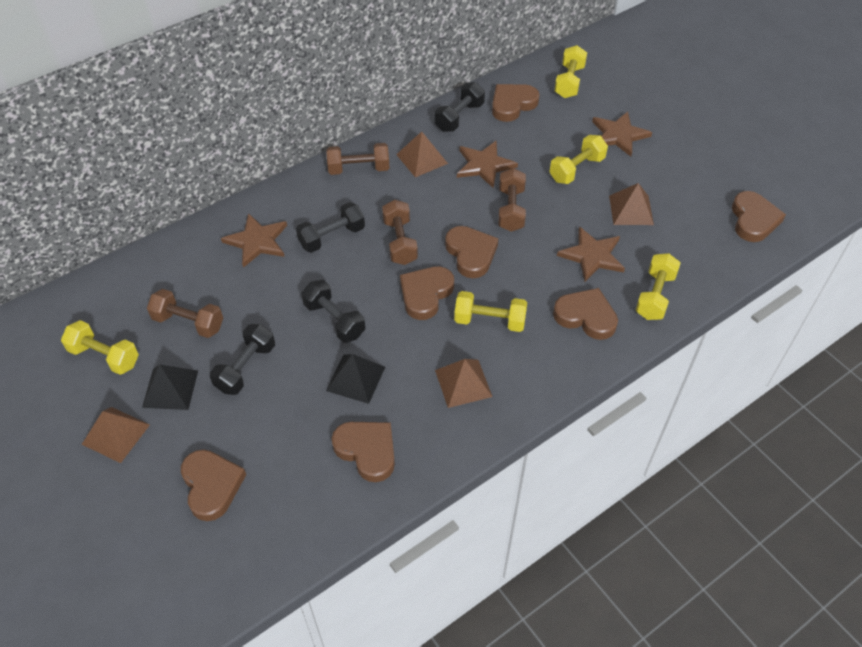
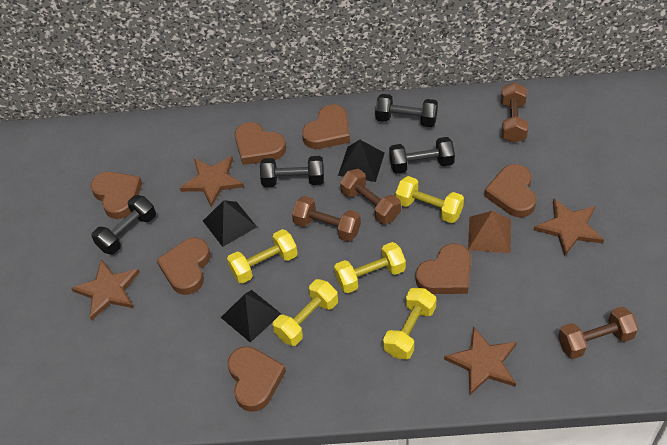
black pyramid: 2 -> 3
brown pyramid: 4 -> 1

